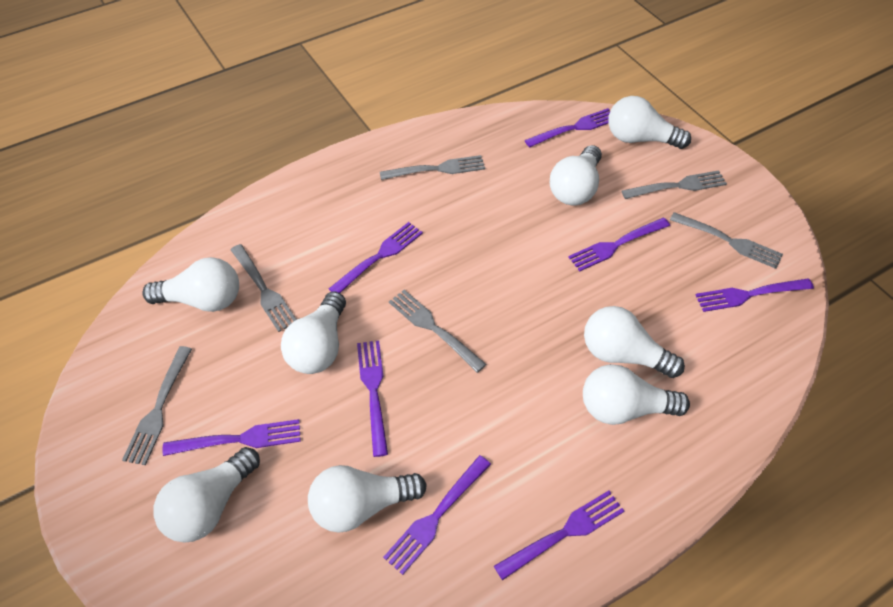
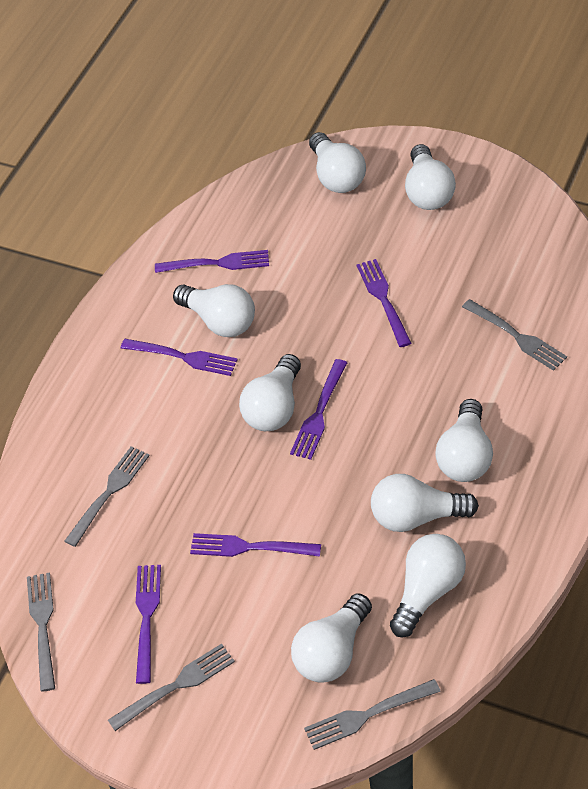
grey fork: 6 -> 5
purple fork: 8 -> 6

